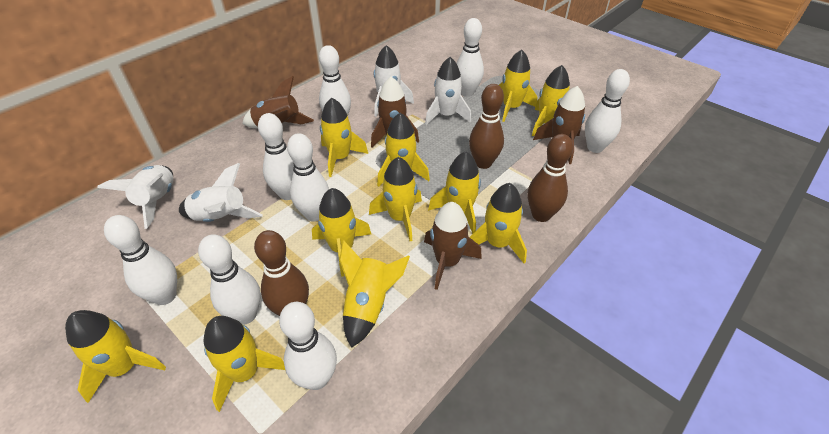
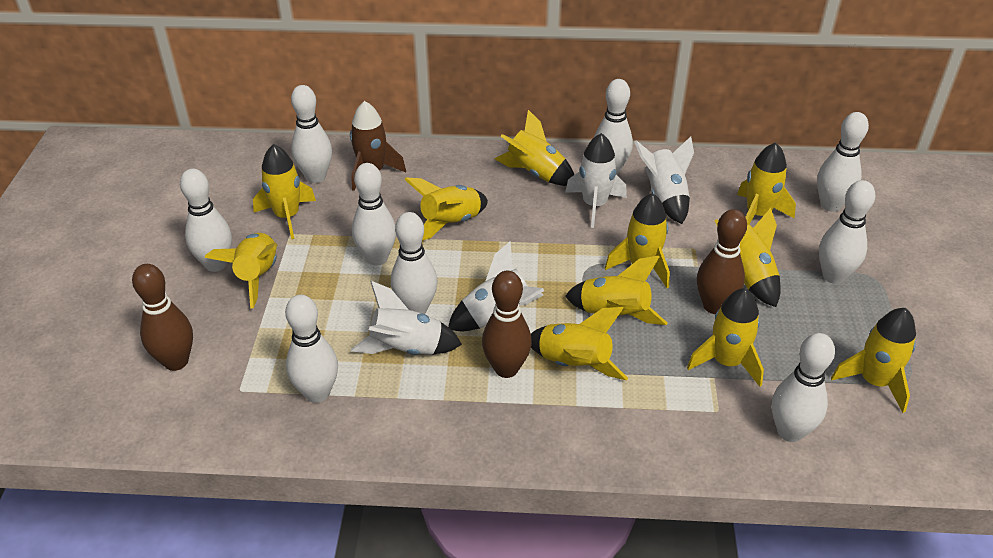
brown rocket: 4 -> 1
white bowling pin: 8 -> 9

